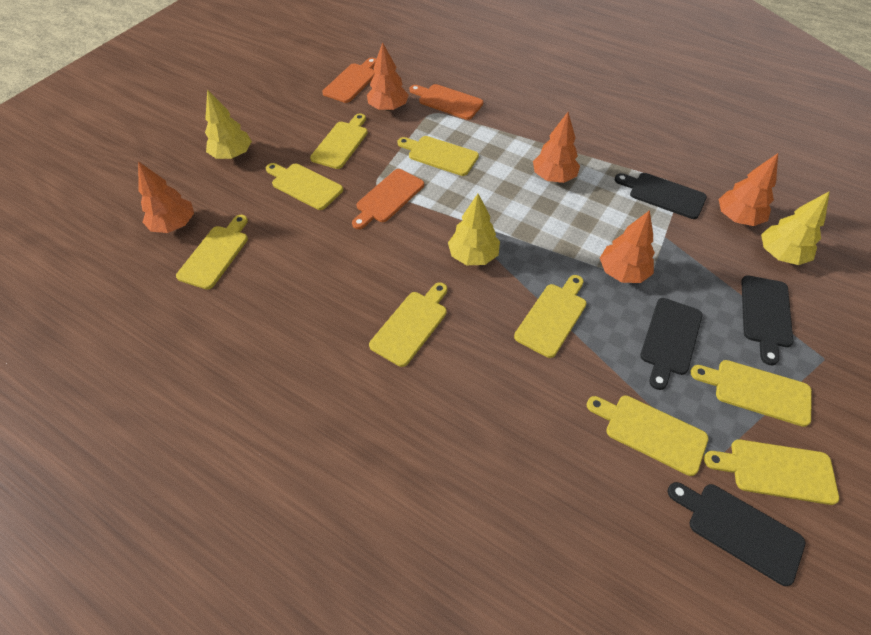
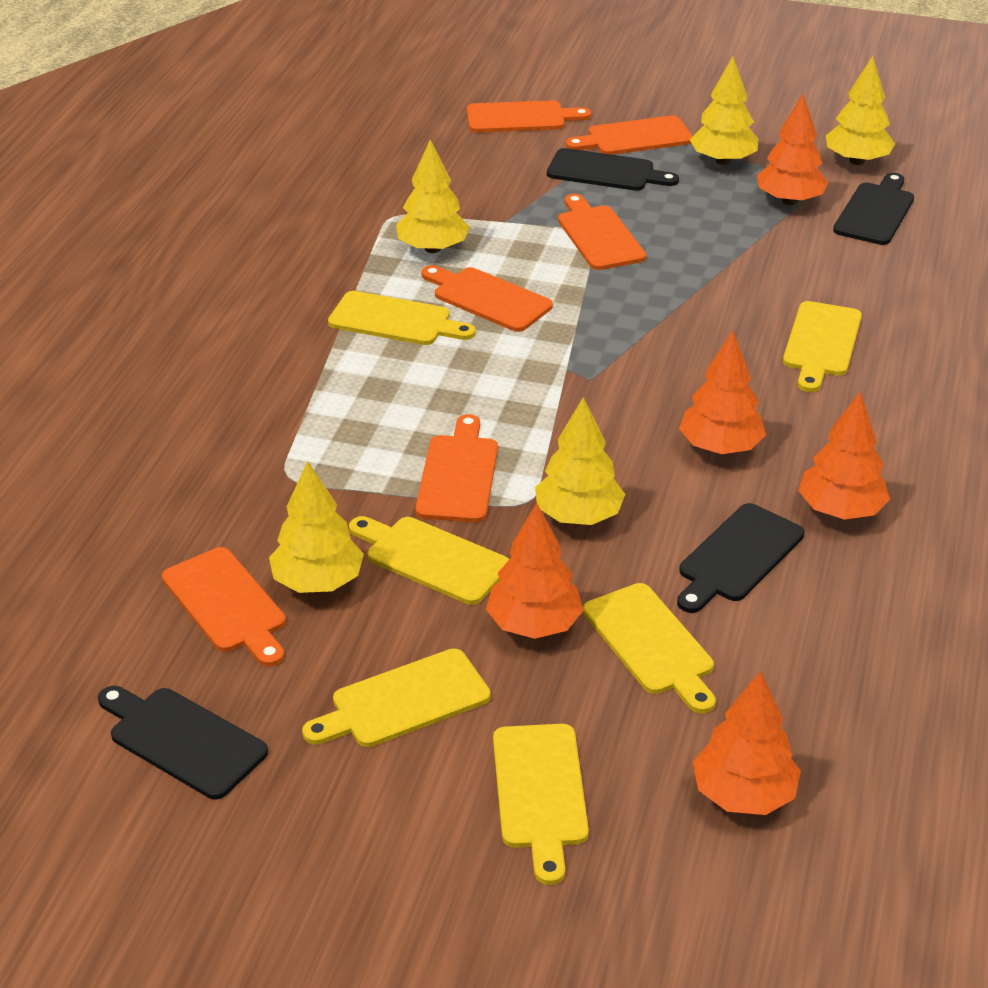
orange cutting board: 3 -> 6
yellow cutting board: 9 -> 6
yellow tree: 3 -> 5

